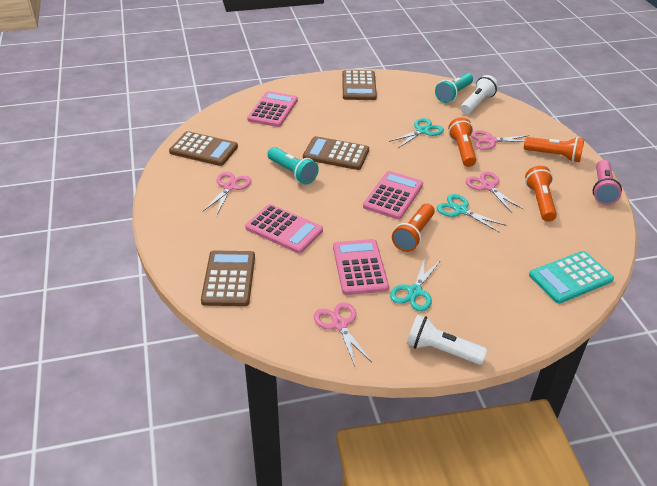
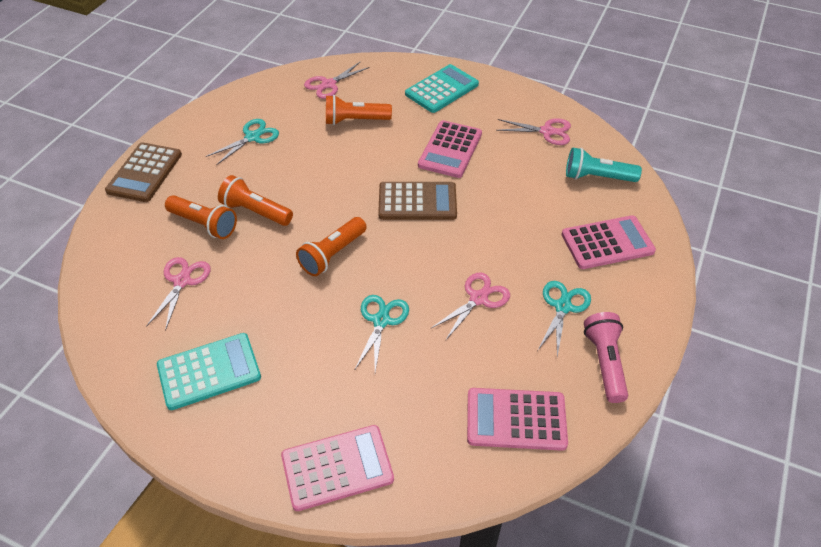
brown calculator: 4 -> 2
turquoise calculator: 1 -> 2
turquoise flashlight: 2 -> 1
white flashlight: 2 -> 0

